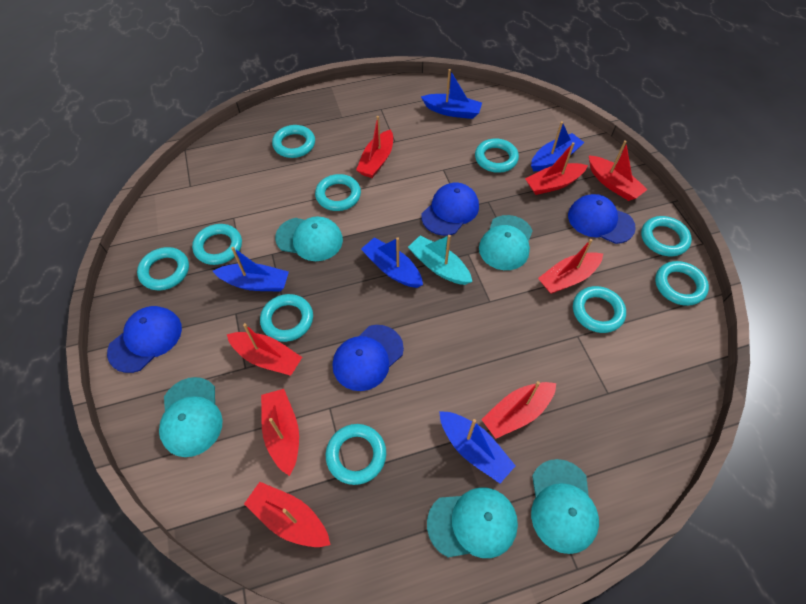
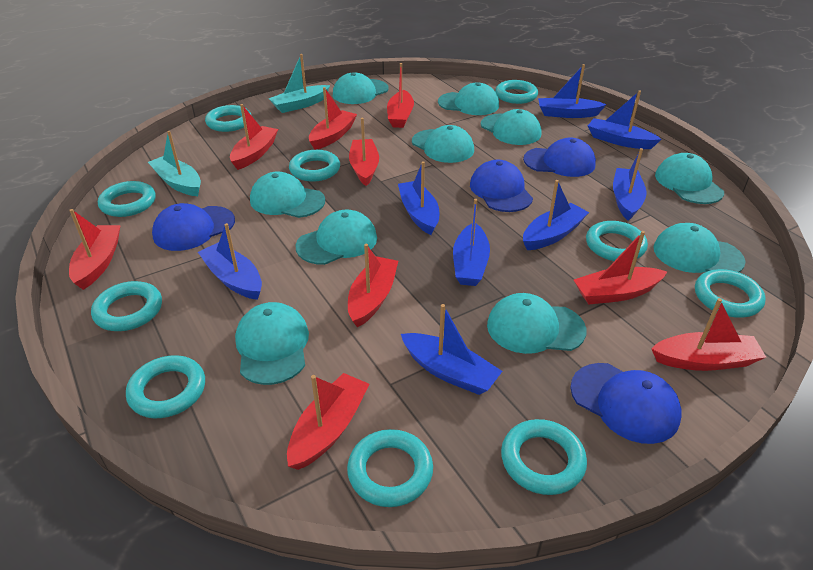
blue boat: 5 -> 8
red boat: 8 -> 9
turquoise boat: 1 -> 2
turquoise cap: 5 -> 10

